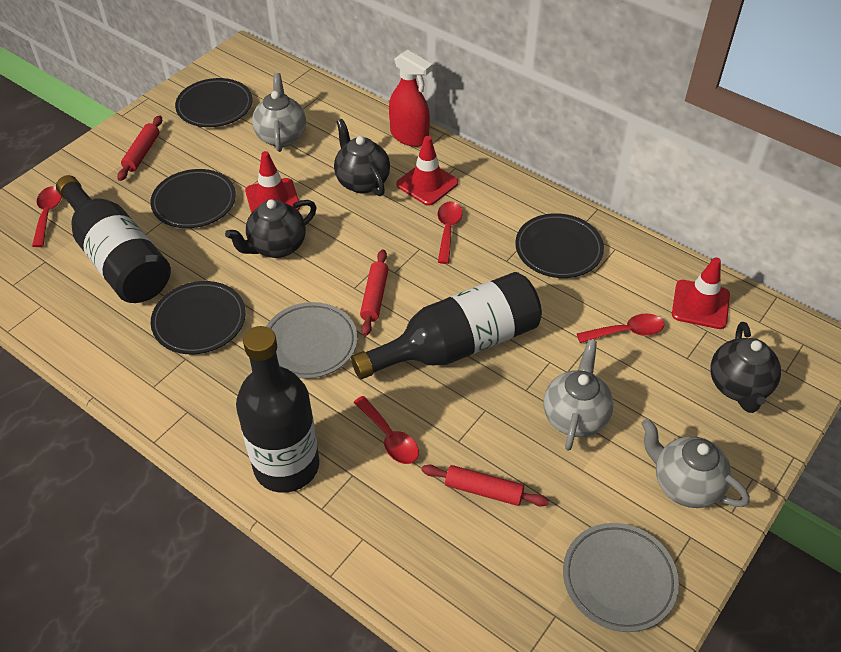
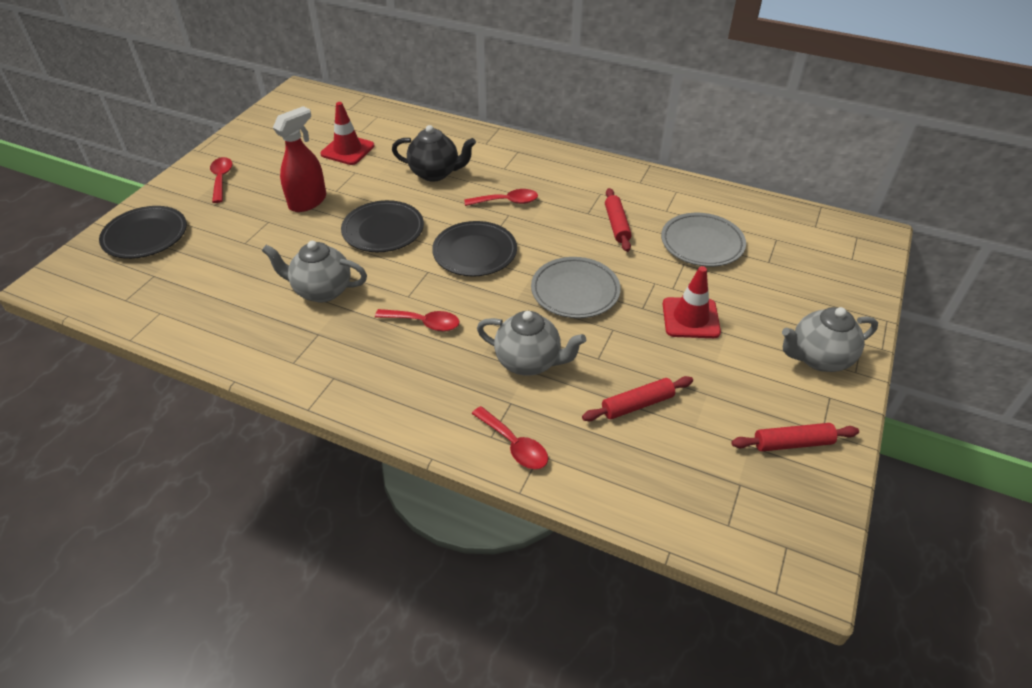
black bottle: 3 -> 0
black plate: 4 -> 3
black teapot: 3 -> 1
red traffic cone: 3 -> 2

